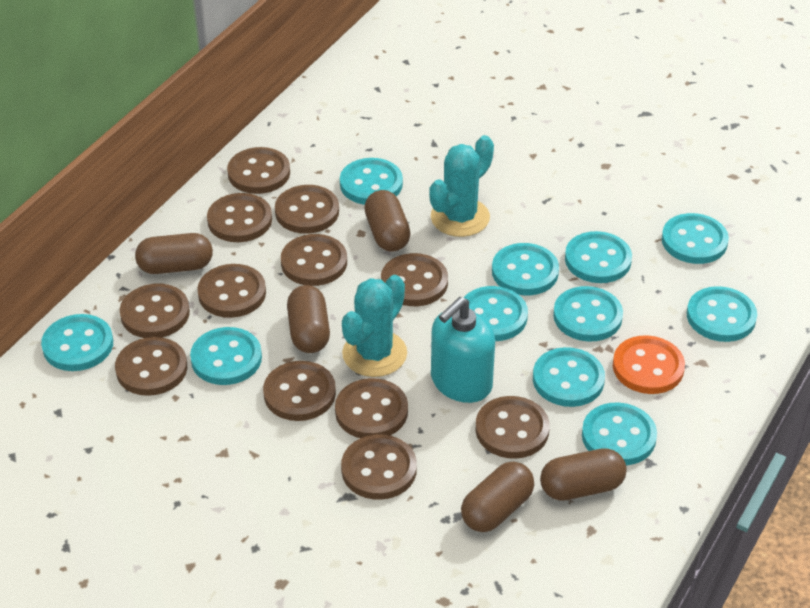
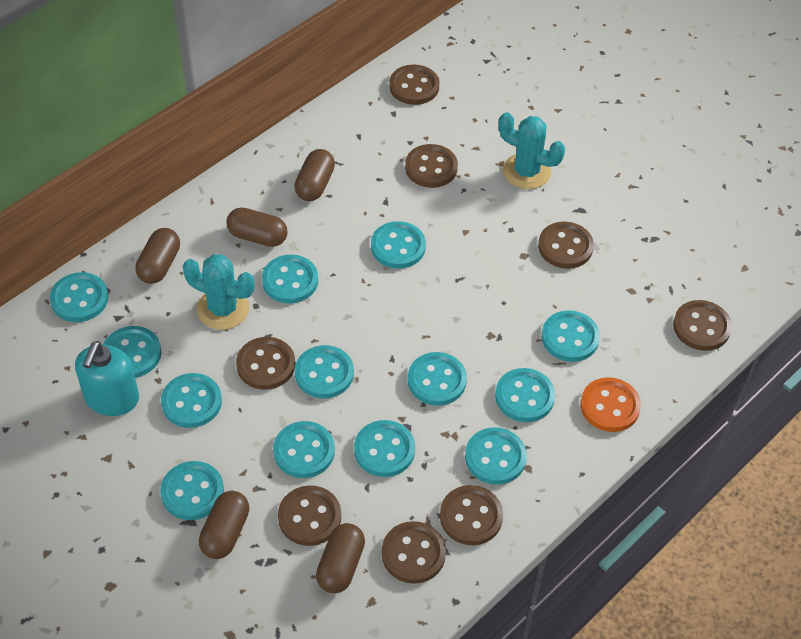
brown button: 12 -> 8
turquoise button: 11 -> 13

